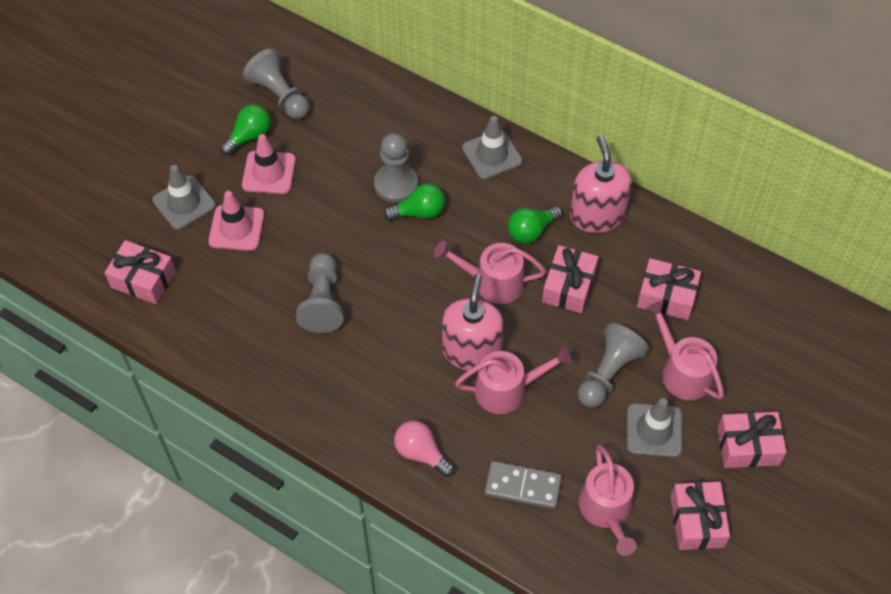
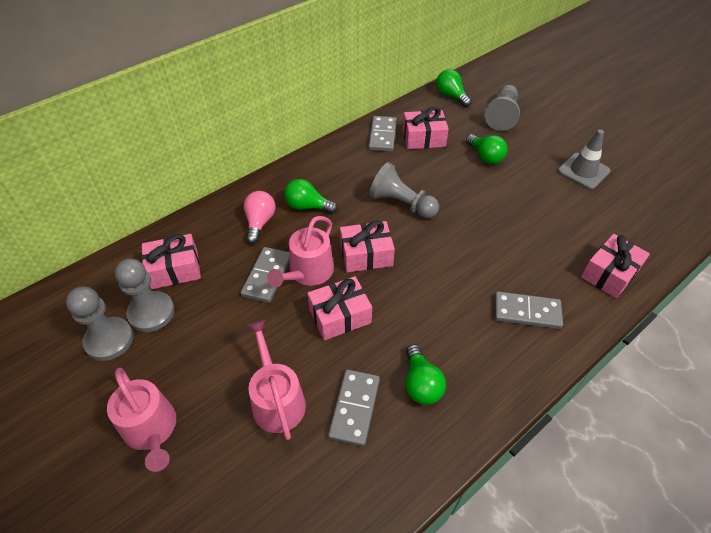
green light bulb: 3 -> 4
grey domino: 1 -> 4
grey traffic cone: 3 -> 1
pink soap dispenser: 2 -> 0
pink traffic cone: 2 -> 0
pink watering can: 4 -> 3

